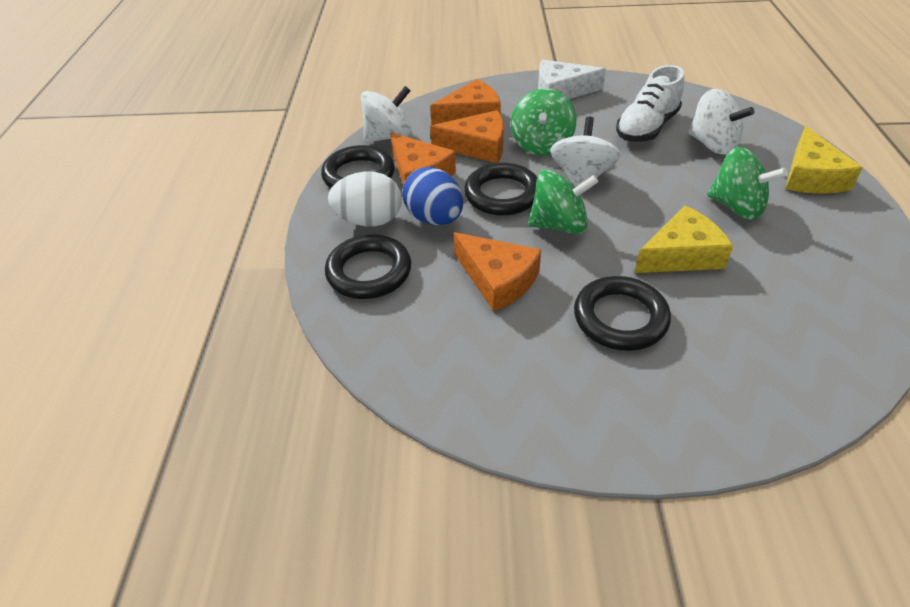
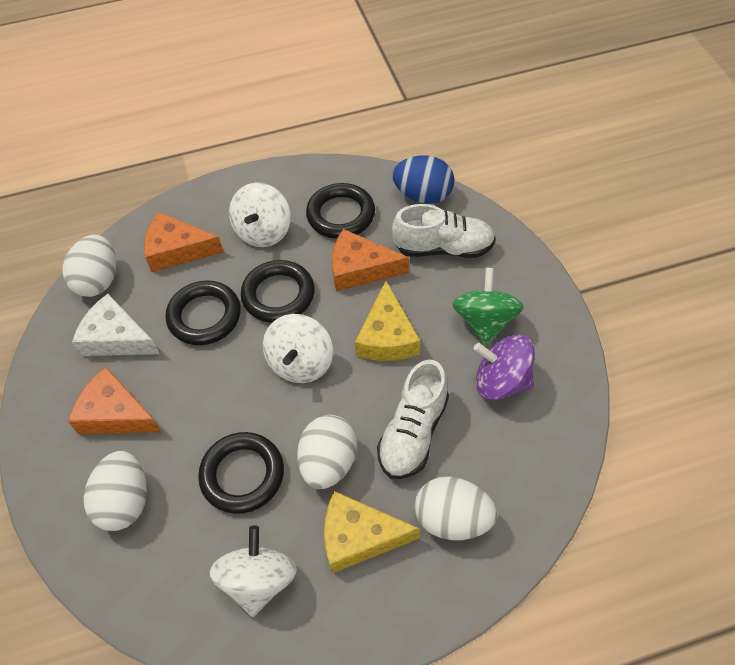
green spinning top: 3 -> 1
orange cheese: 4 -> 3
purple spinning top: 0 -> 1
white egg: 1 -> 4
white shoe: 1 -> 2

